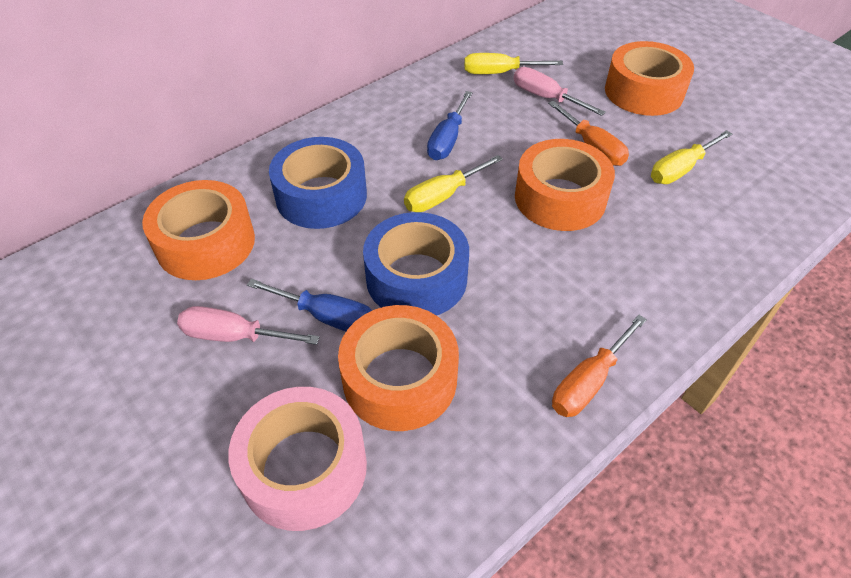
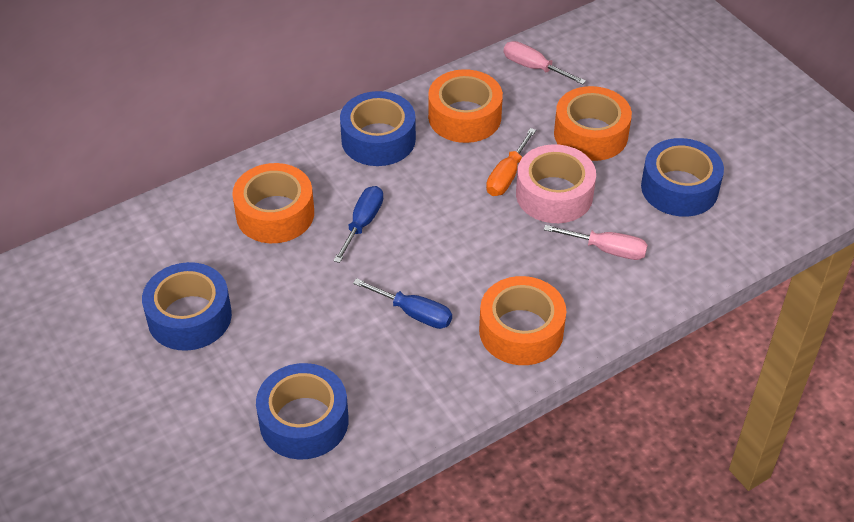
blue tape: 2 -> 4
orange screwdriver: 2 -> 1
yellow screwdriver: 3 -> 0

